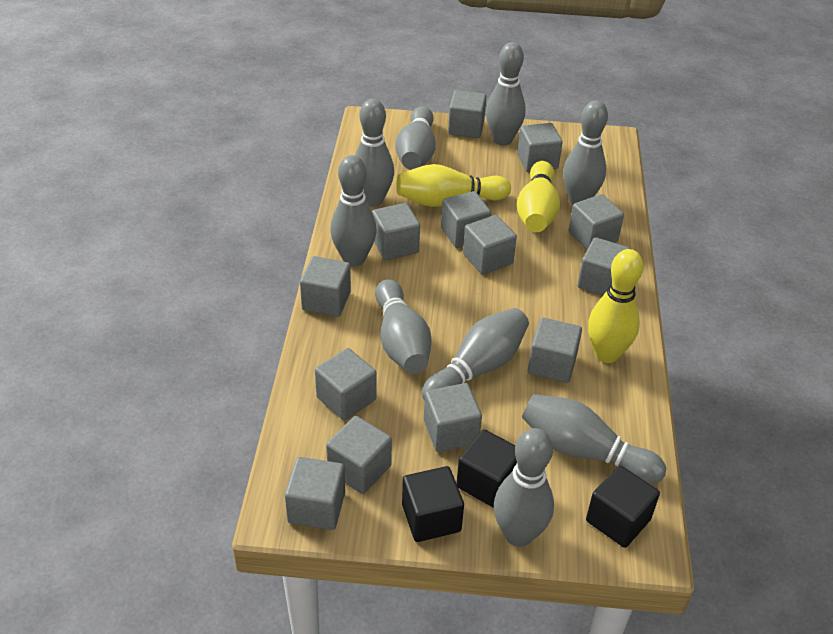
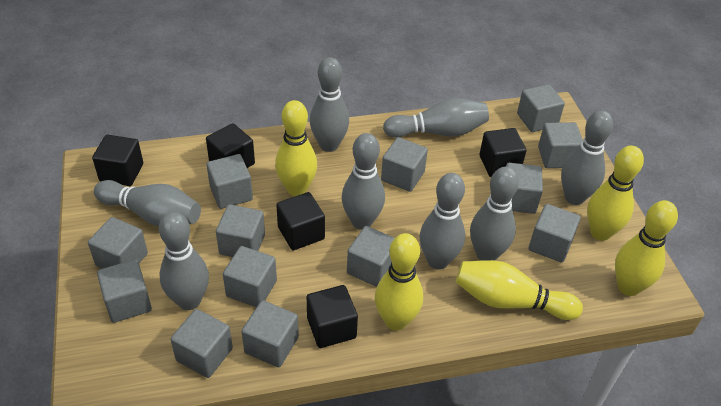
black cube: 3 -> 5
grey bowling pin: 9 -> 8
yellow bowling pin: 3 -> 5

